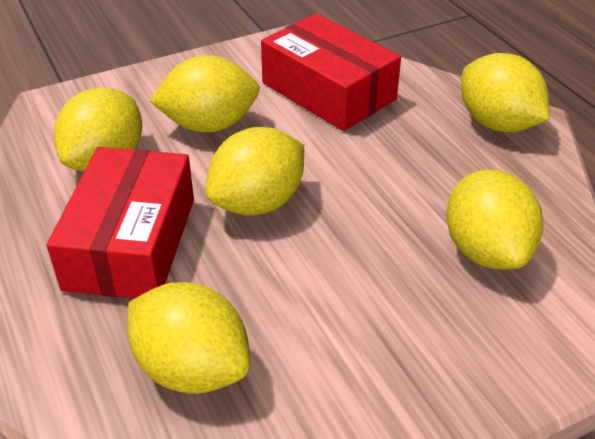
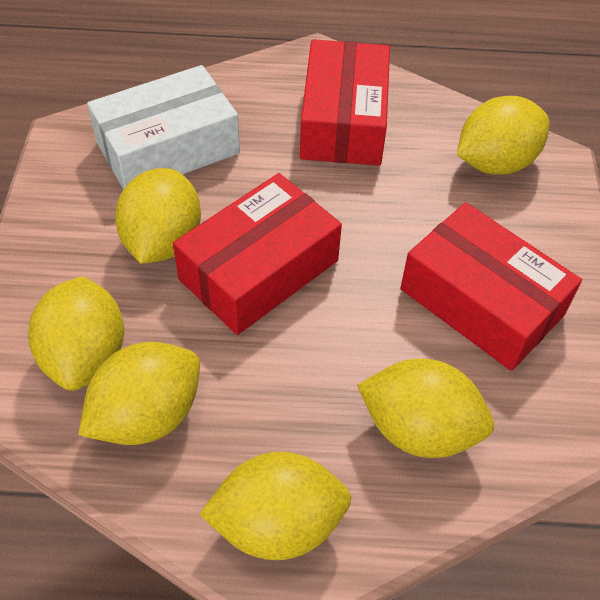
red box: 2 -> 3
white box: 0 -> 1

